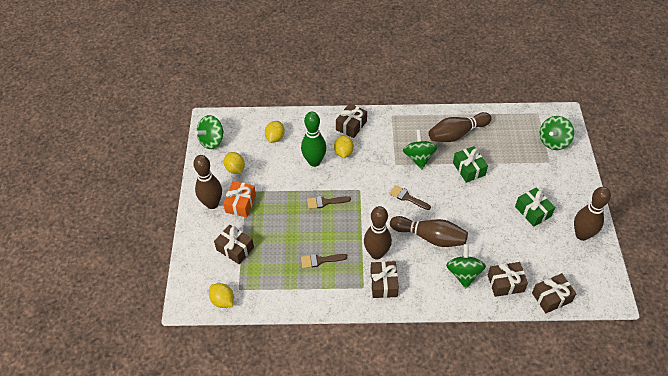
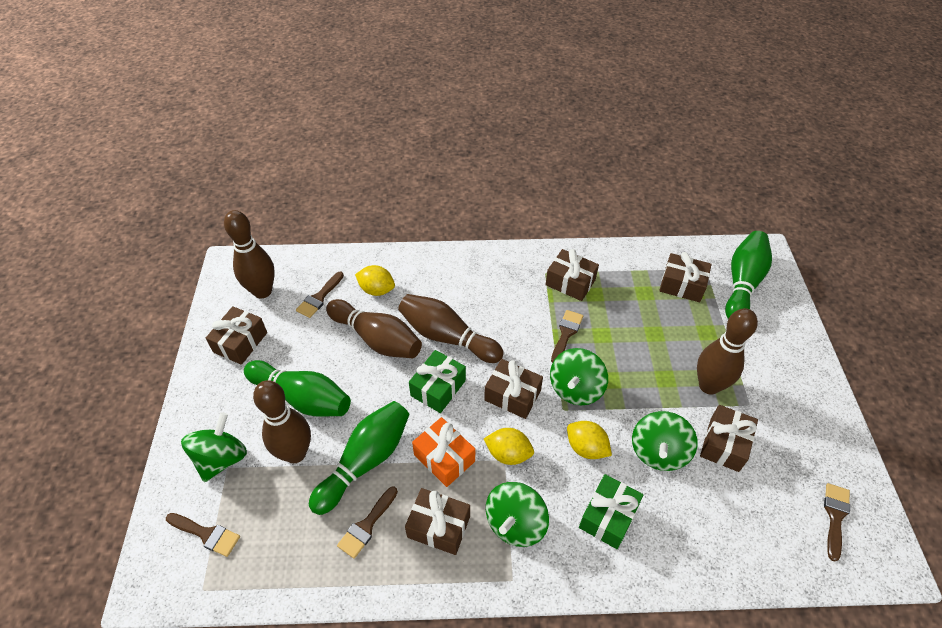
brown brush: 3 -> 5
brown gift: 5 -> 6
green bowling pin: 1 -> 3
yellow lemon: 4 -> 3

